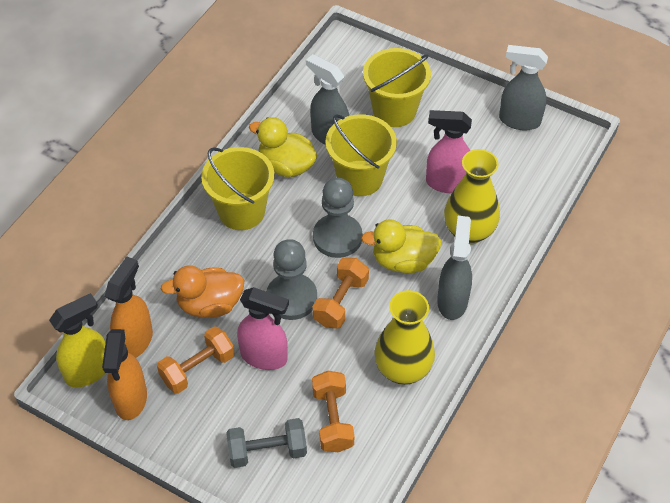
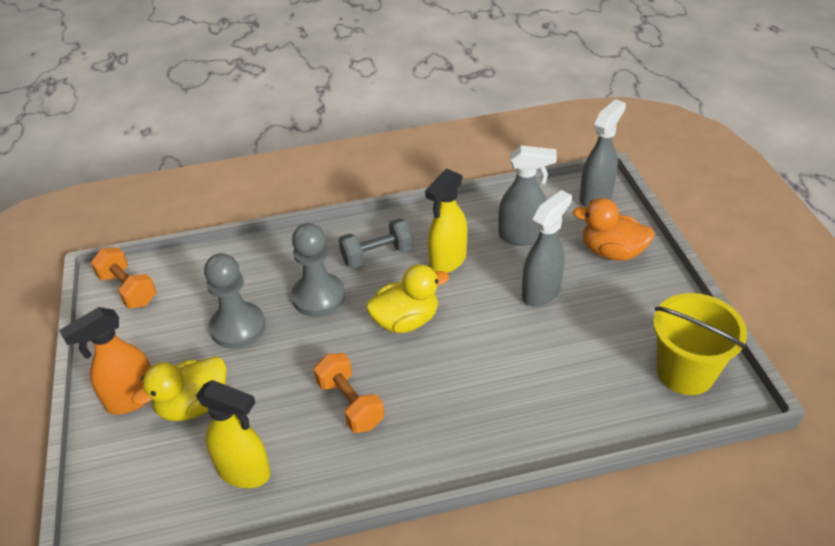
orange dumbbell: 3 -> 2
orange spray bottle: 2 -> 1
pink spray bottle: 2 -> 0
yellow bucket: 3 -> 1
yellow spray bottle: 1 -> 2
yellow vase: 2 -> 0

